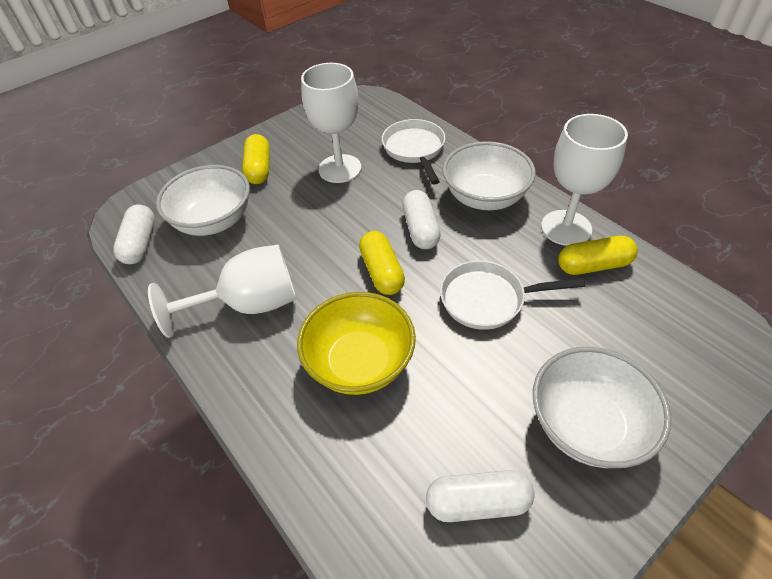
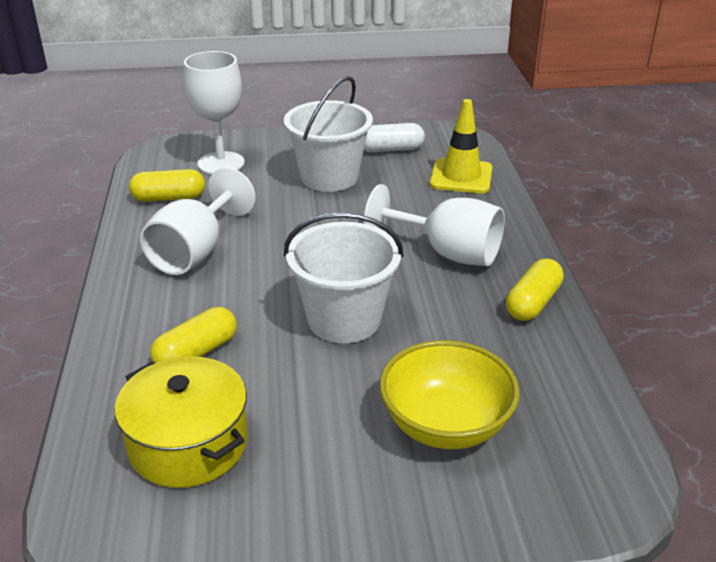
white bowl: 3 -> 0
white bucket: 0 -> 2
white capsule: 3 -> 1
white pan: 2 -> 0
yellow pot: 0 -> 1
yellow traffic cone: 0 -> 1

